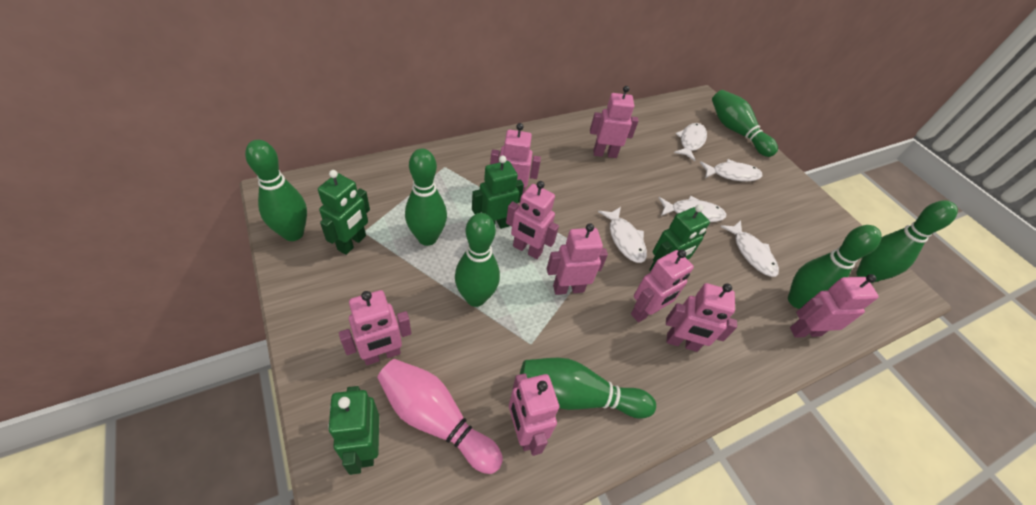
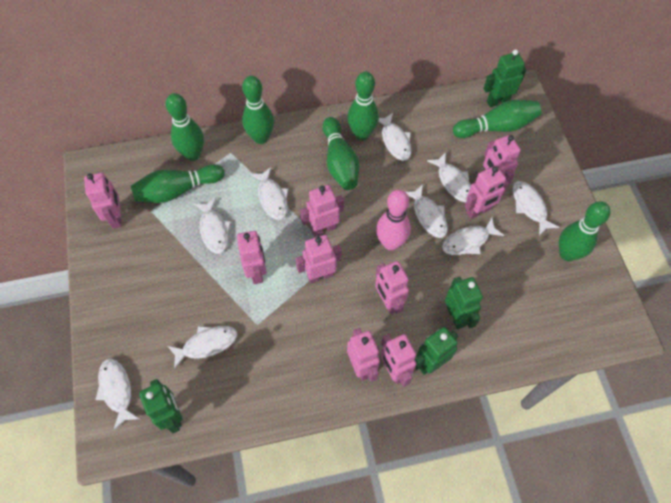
white fish: 5 -> 9

